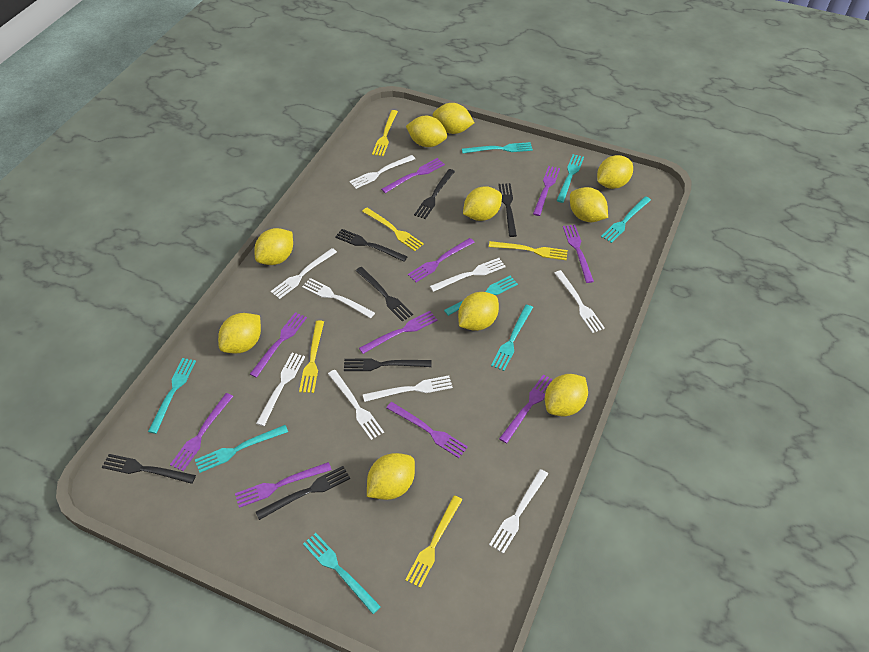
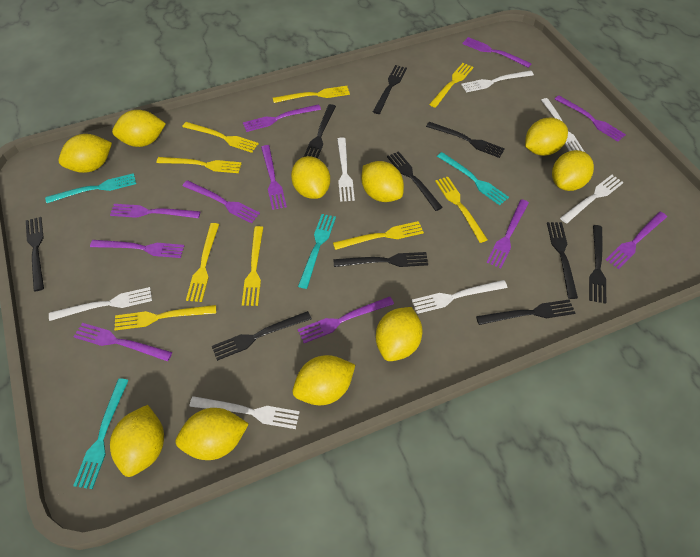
black fork: 7 -> 10
purple fork: 10 -> 11
turquoise fork: 8 -> 4
white fork: 9 -> 7
yellow fork: 5 -> 9

